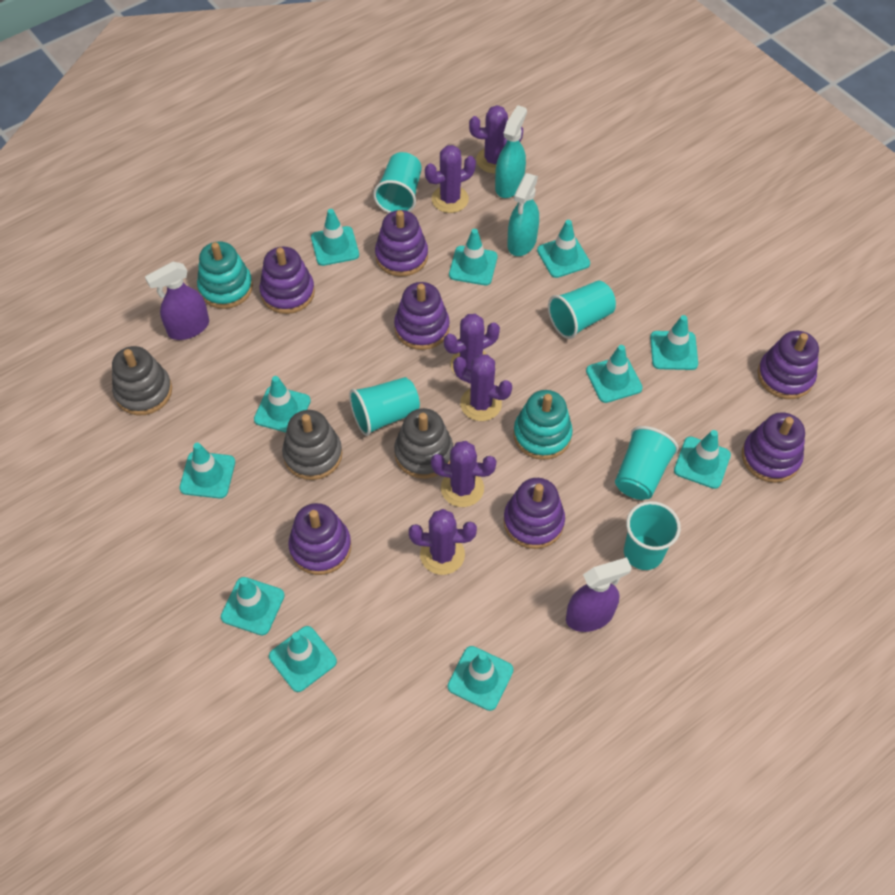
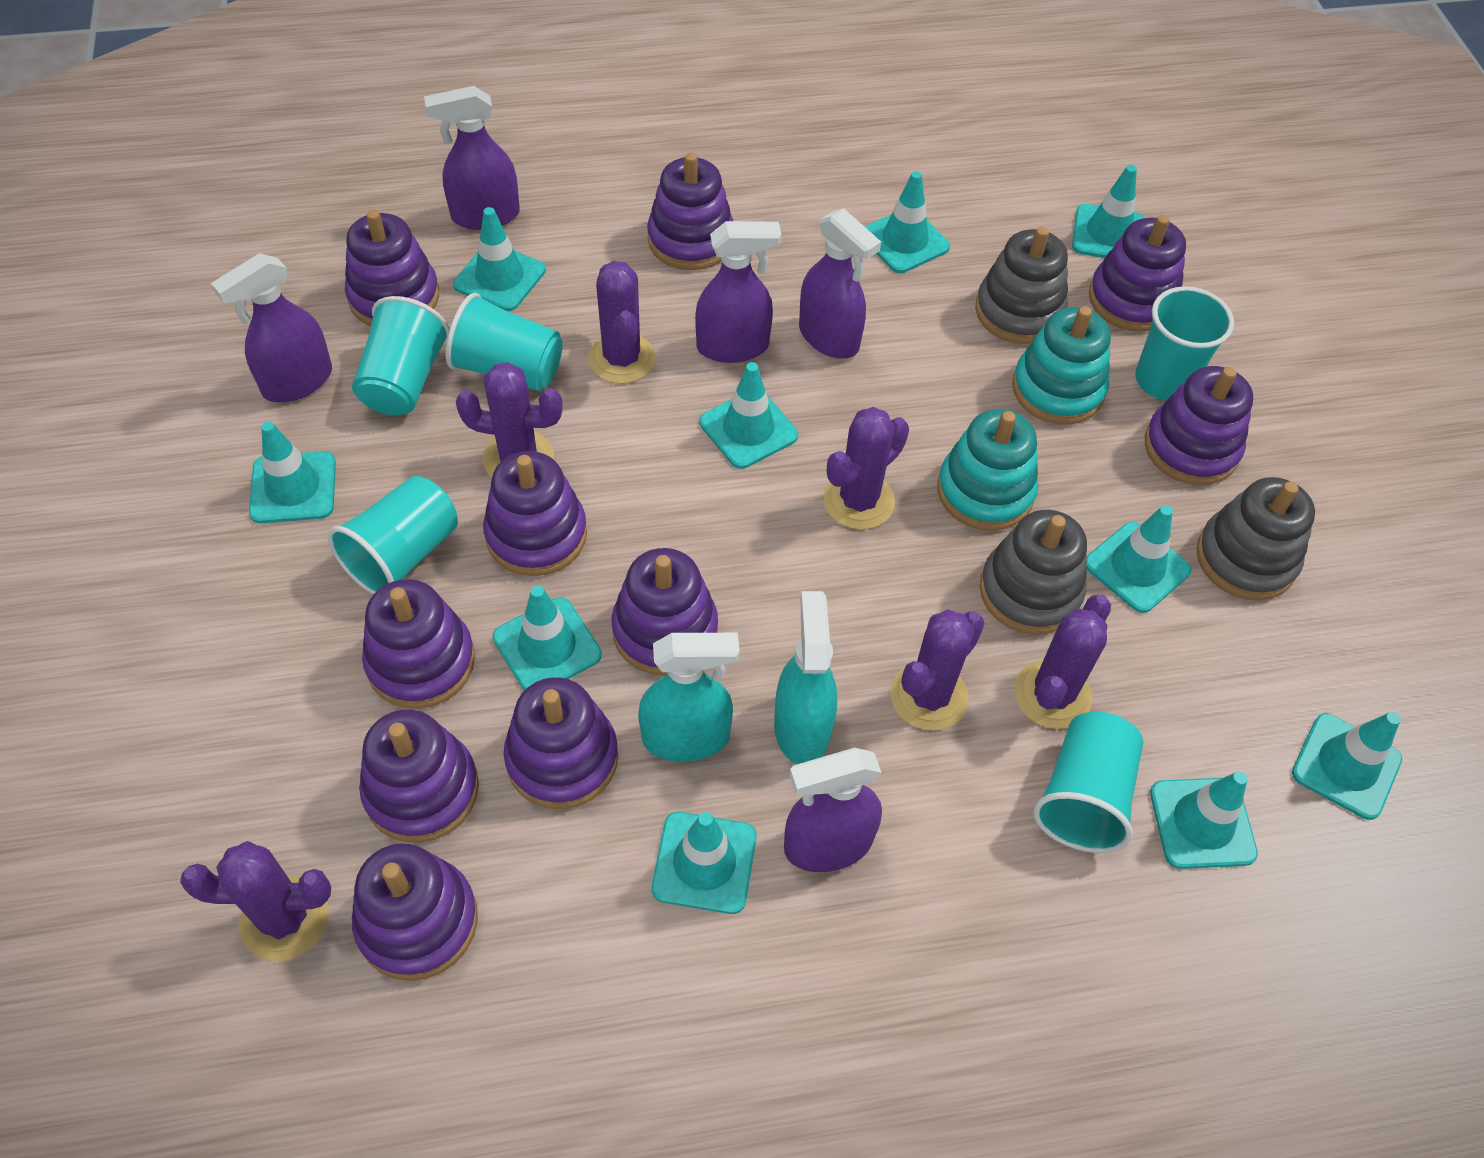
purple spray bottle: 2 -> 5
purple stacking toy: 7 -> 10
turquoise traffic cone: 11 -> 10

